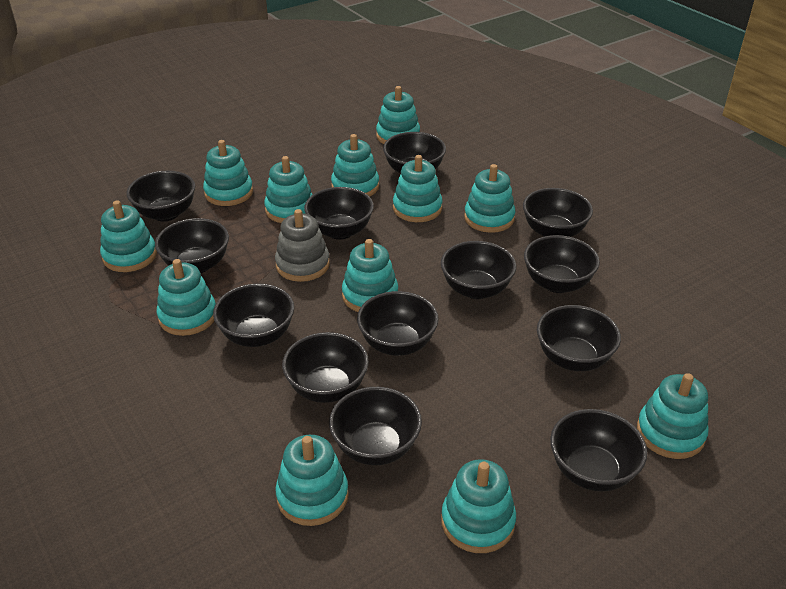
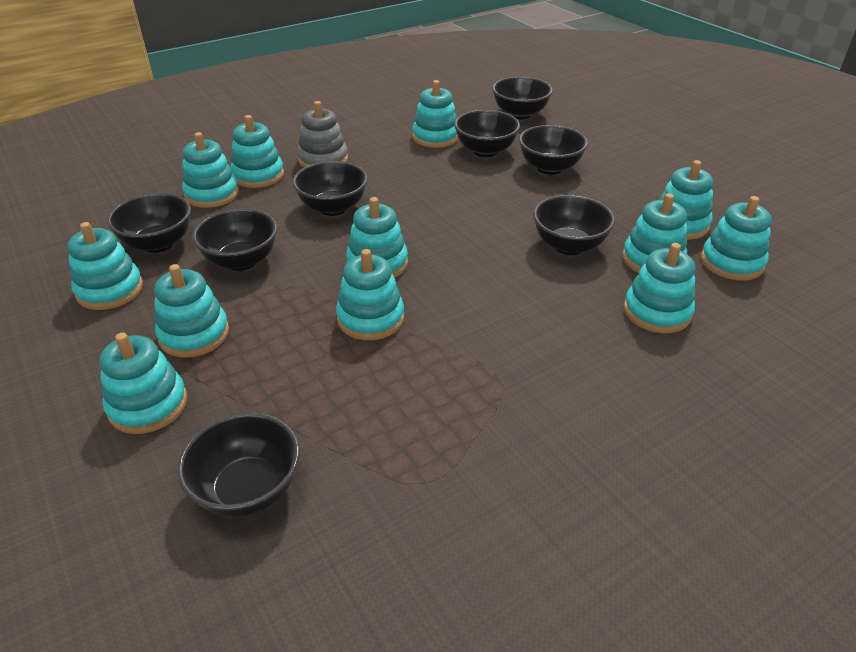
black bowl: 13 -> 8

